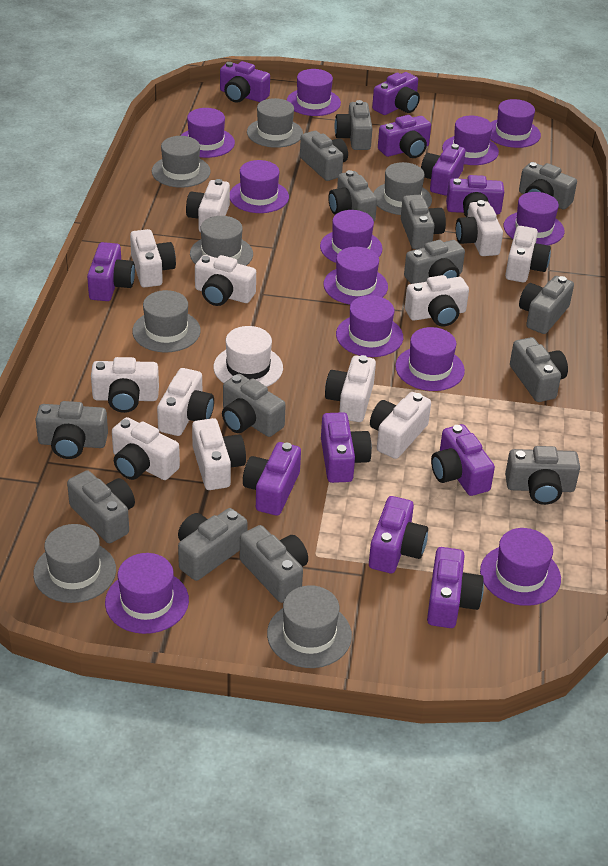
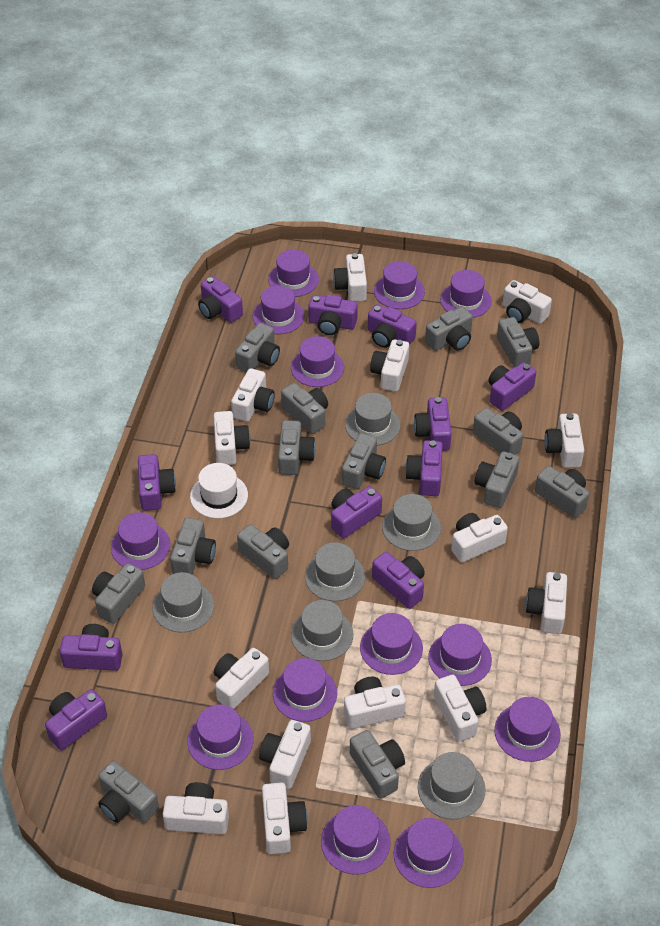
grey hat: 7 -> 6
purple hat: 12 -> 13
white camera: 12 -> 14

